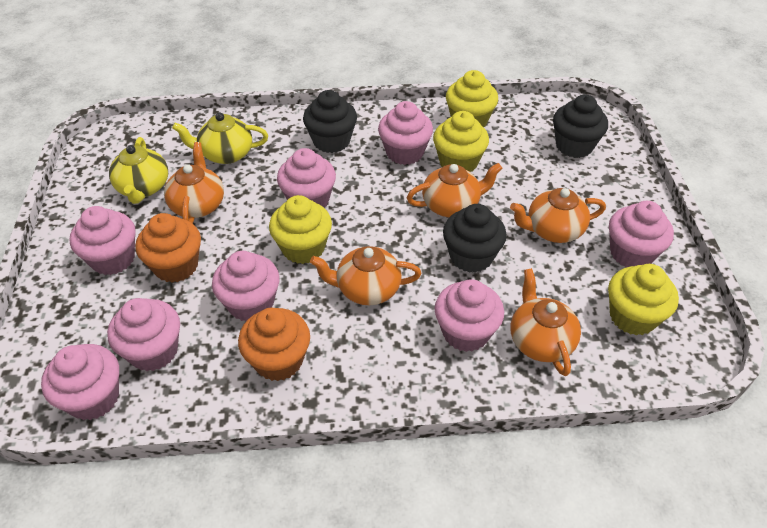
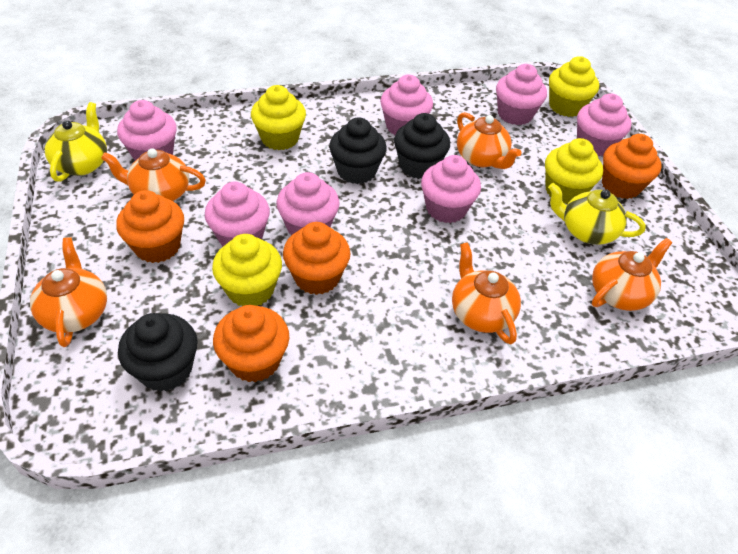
orange cupcake: 2 -> 4
pink cupcake: 8 -> 7

